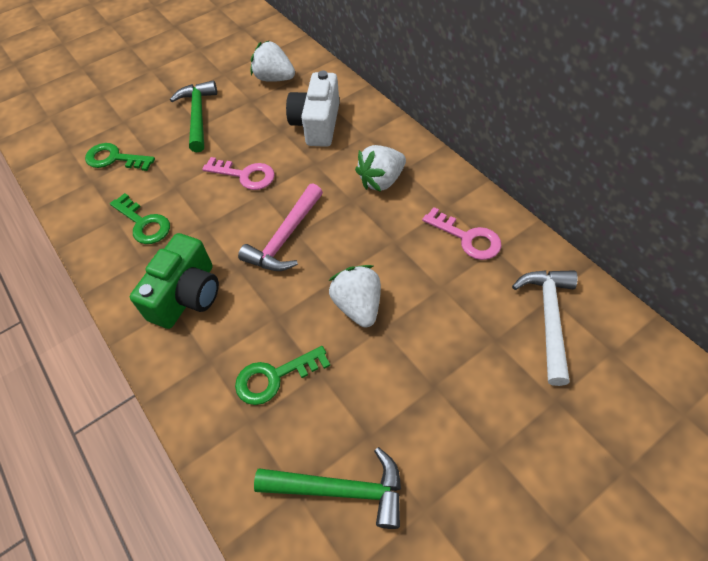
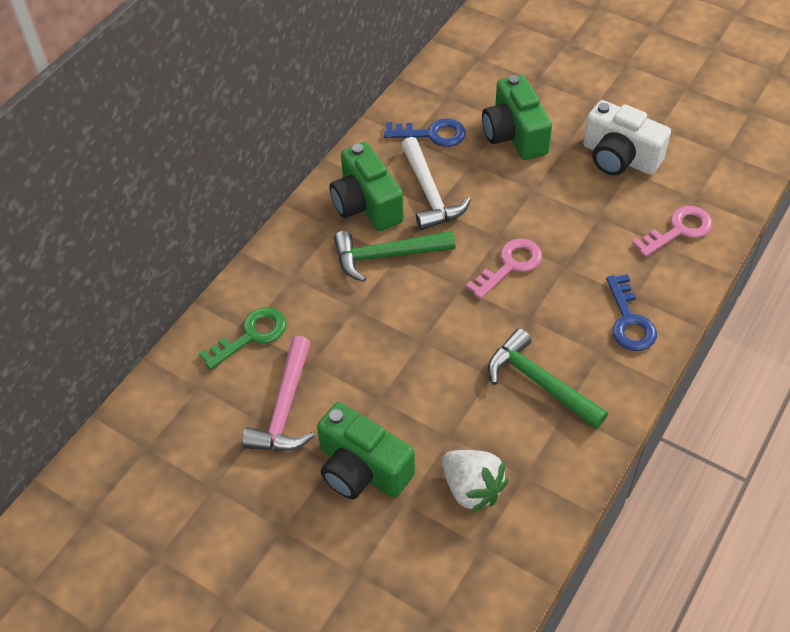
blue key: 0 -> 2
green camera: 1 -> 3
green key: 3 -> 1
white strawberry: 3 -> 1

